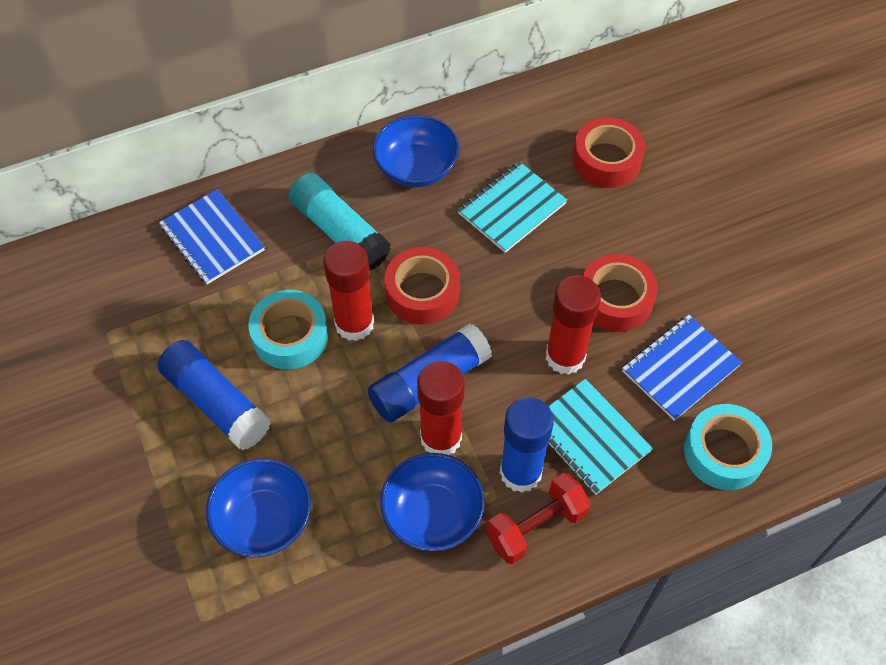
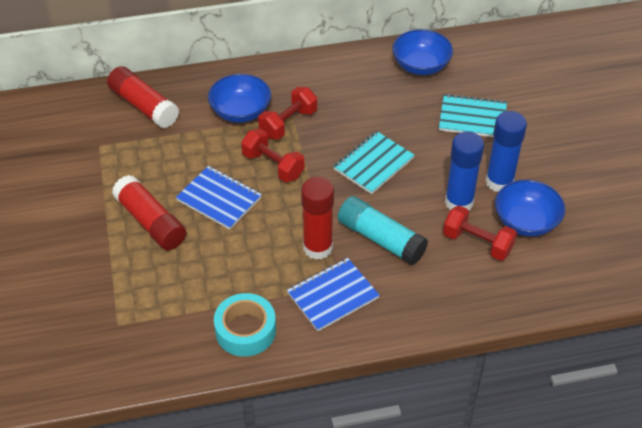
blue glue stick: 3 -> 2
red dumbbell: 1 -> 3
red tape: 3 -> 0
turquoise tape: 2 -> 1

